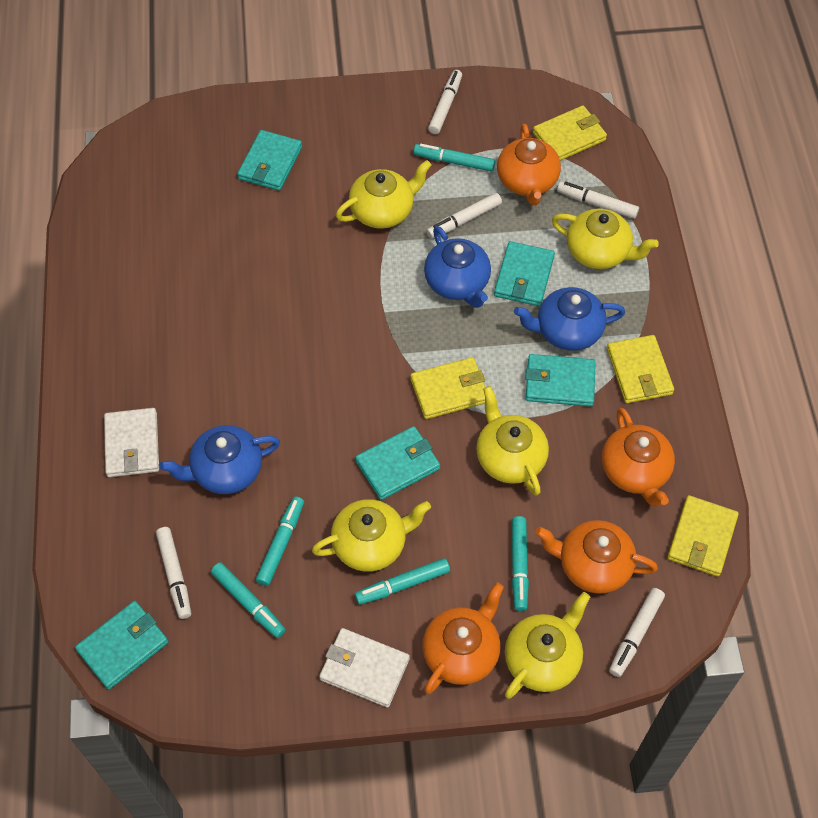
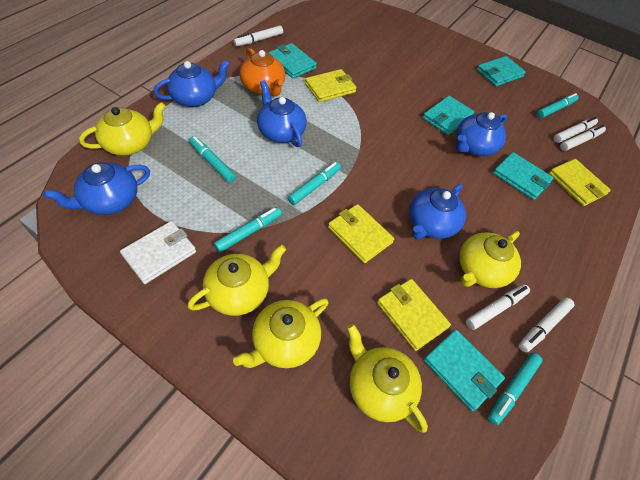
blue teapot: 3 -> 5
orange teapot: 4 -> 1
white wallet: 2 -> 1

